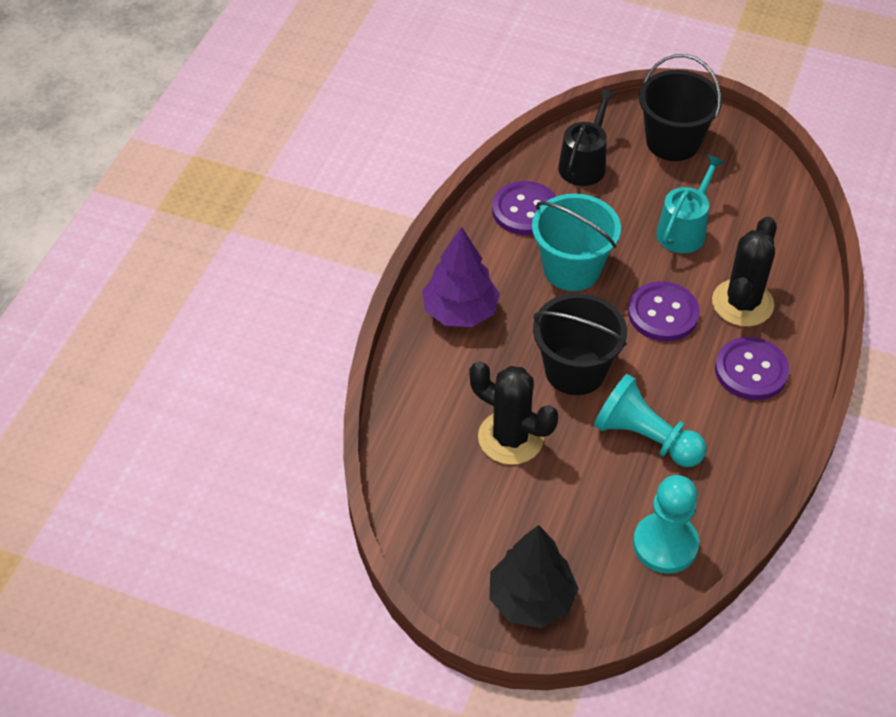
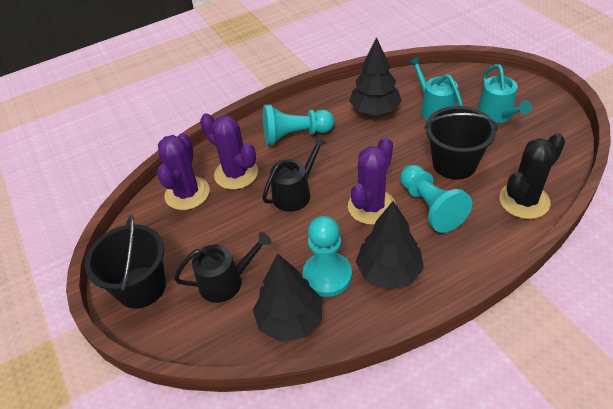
black cactus: 2 -> 1
black tree: 1 -> 3
black watering can: 1 -> 2
purple button: 3 -> 0
purple cactus: 0 -> 3
purple tree: 1 -> 0
turquoise bucket: 1 -> 0
turquoise pawn: 2 -> 3
turquoise watering can: 1 -> 2

